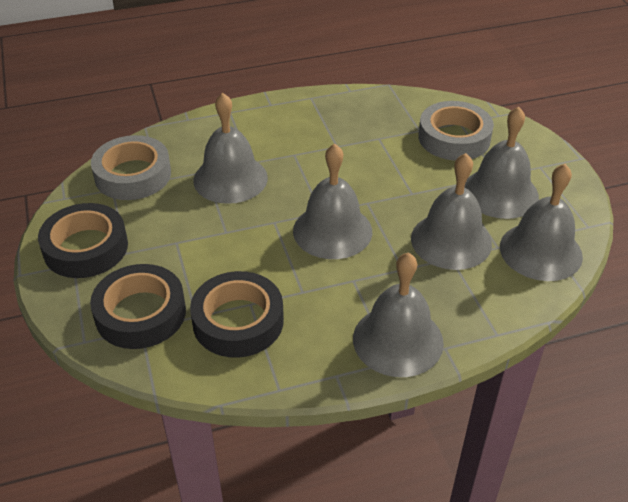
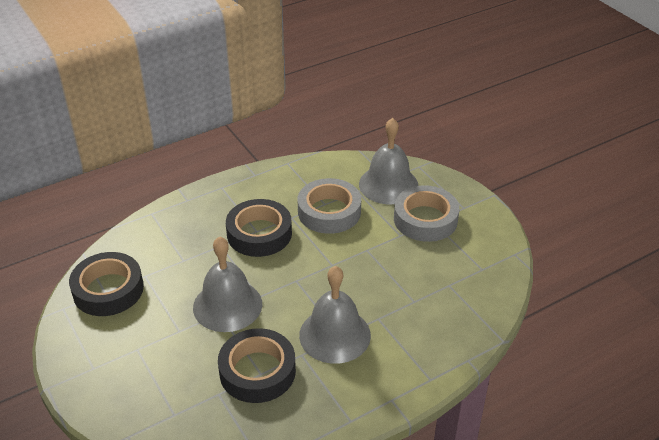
grey bell: 6 -> 3

